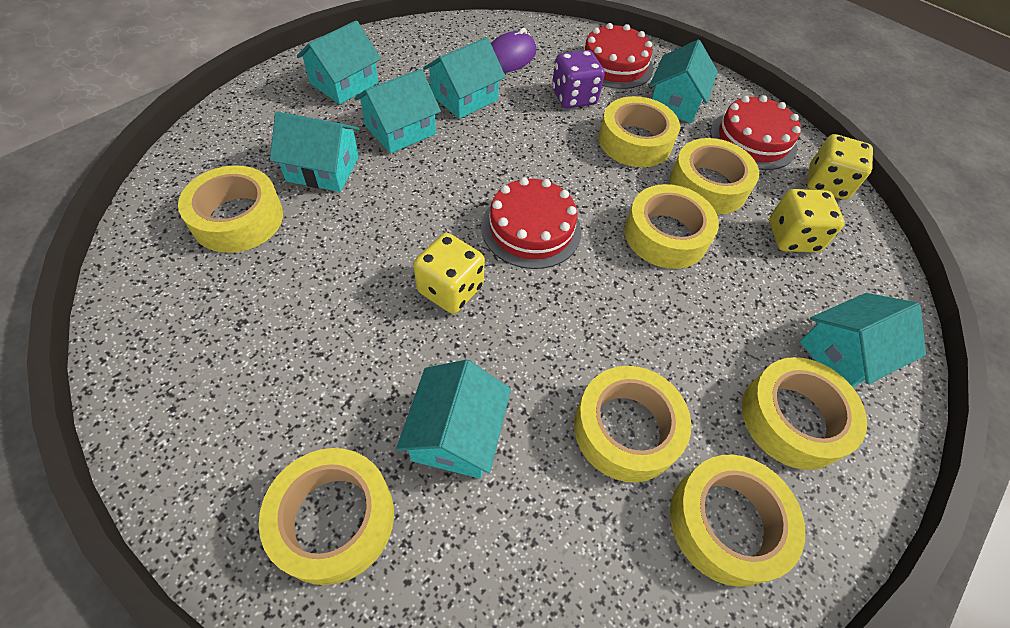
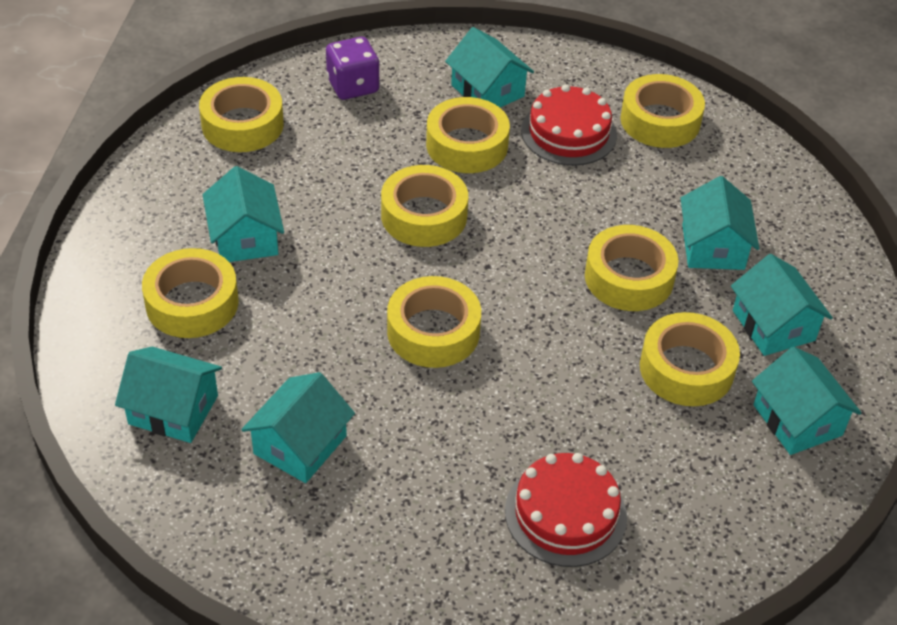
purple mouse: 1 -> 0
red cake: 3 -> 2
yellow dice: 3 -> 0

